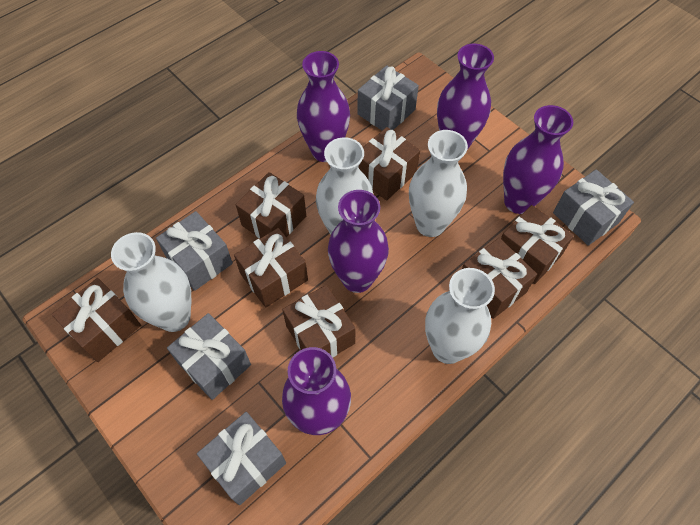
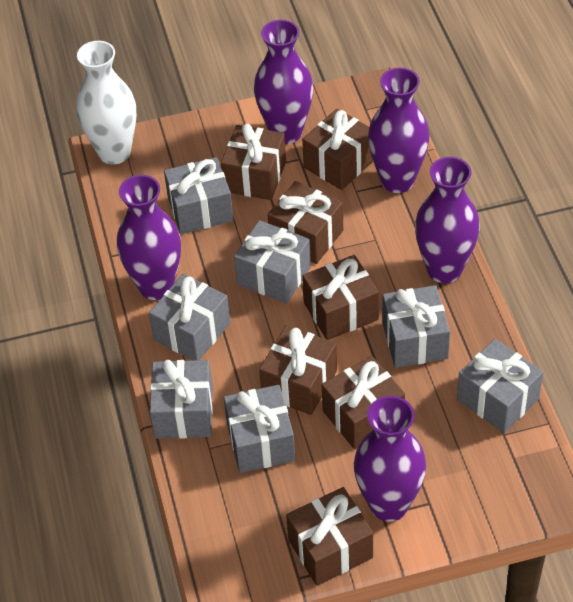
grey gift: 5 -> 7
white vase: 4 -> 1

